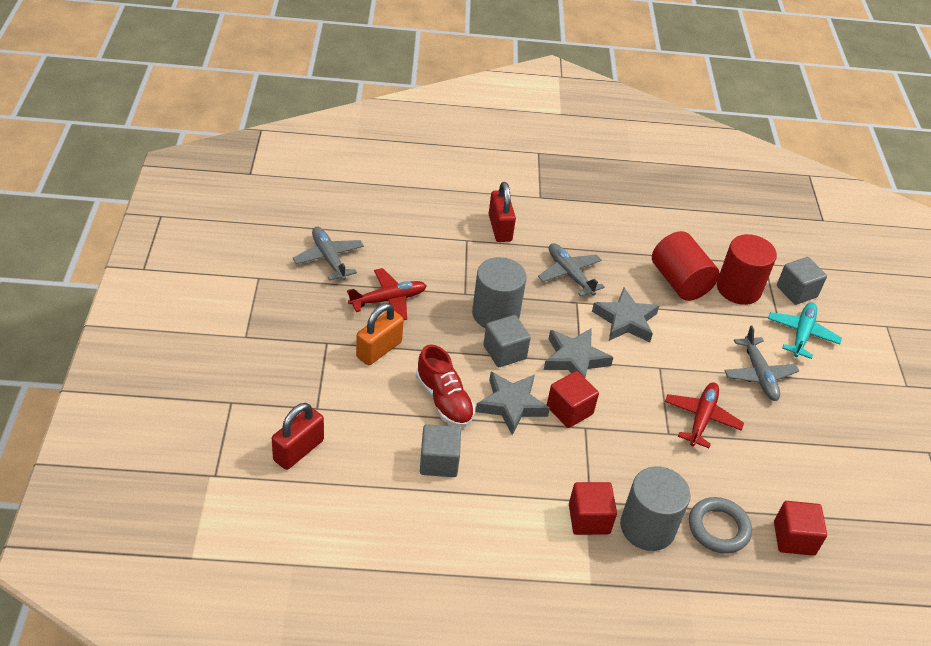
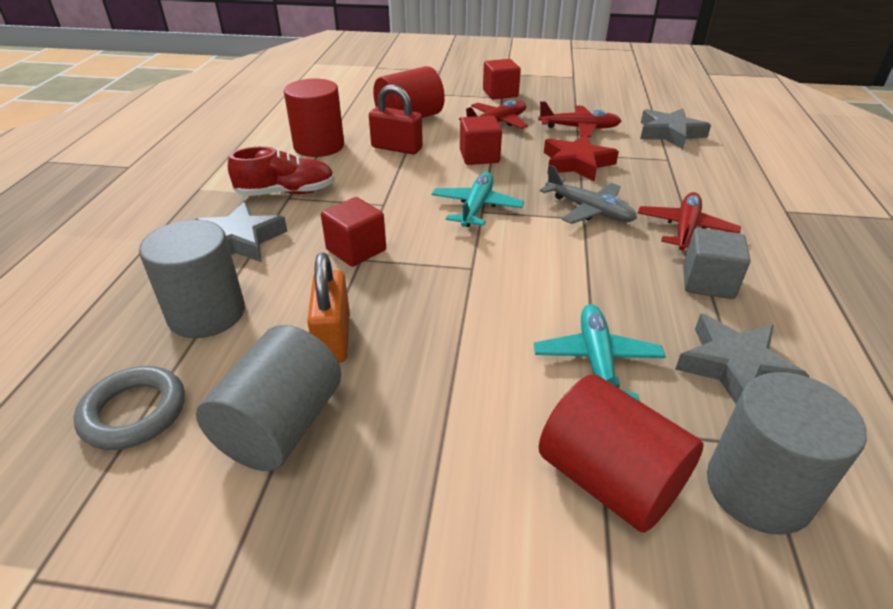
grey cube: 3 -> 1
grey cylinder: 2 -> 3
grey plane: 3 -> 1
red cylinder: 2 -> 3
red padlock: 2 -> 1
red plane: 2 -> 3
red star: 0 -> 1
turquoise plane: 1 -> 2

